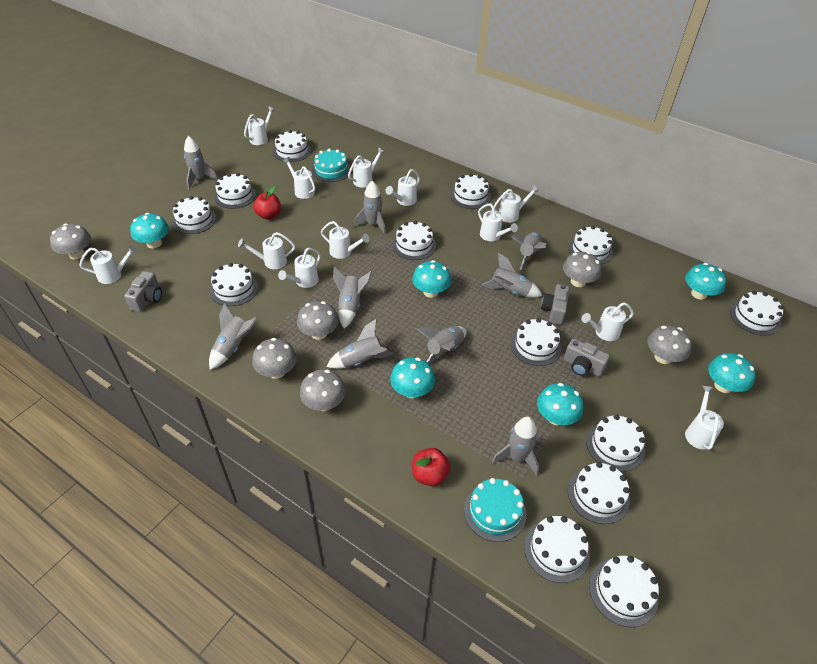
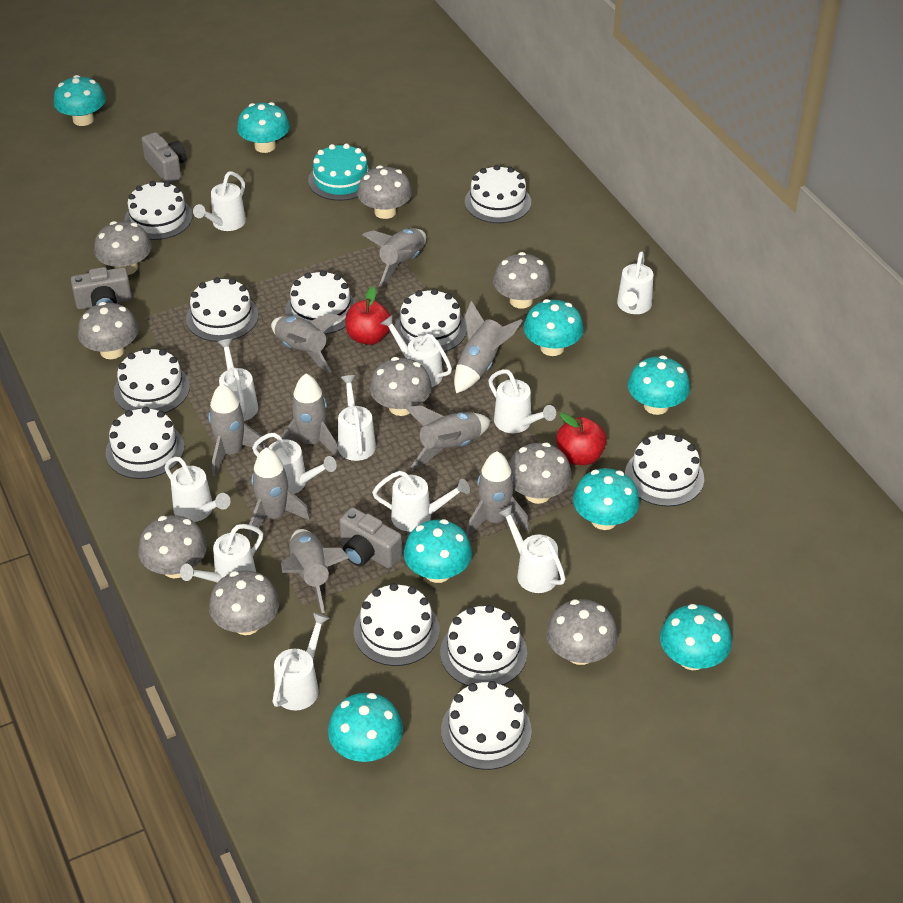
grey mushroom: 6 -> 9
turquoise cake: 2 -> 1
turquoise mushroom: 6 -> 8
white cake: 13 -> 11

